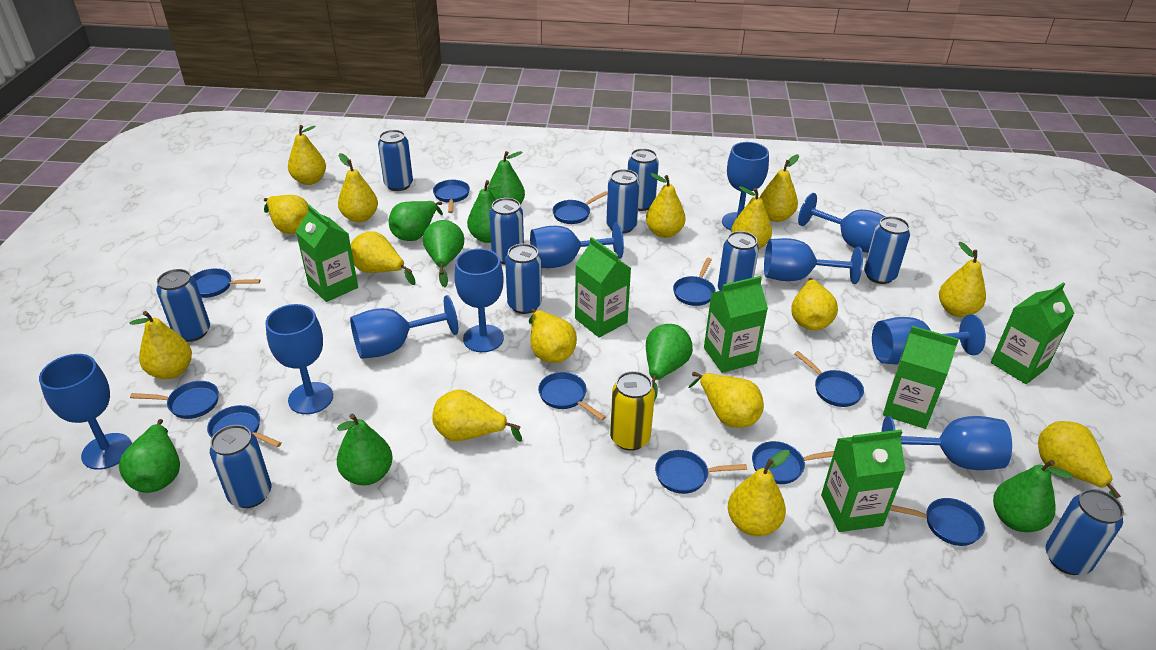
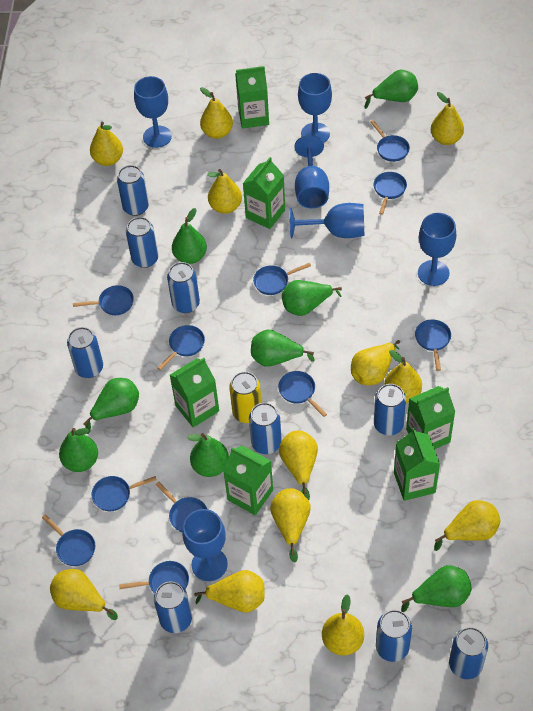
blue can: 10 -> 9
blue goblet: 10 -> 6
yellow pear: 15 -> 12

